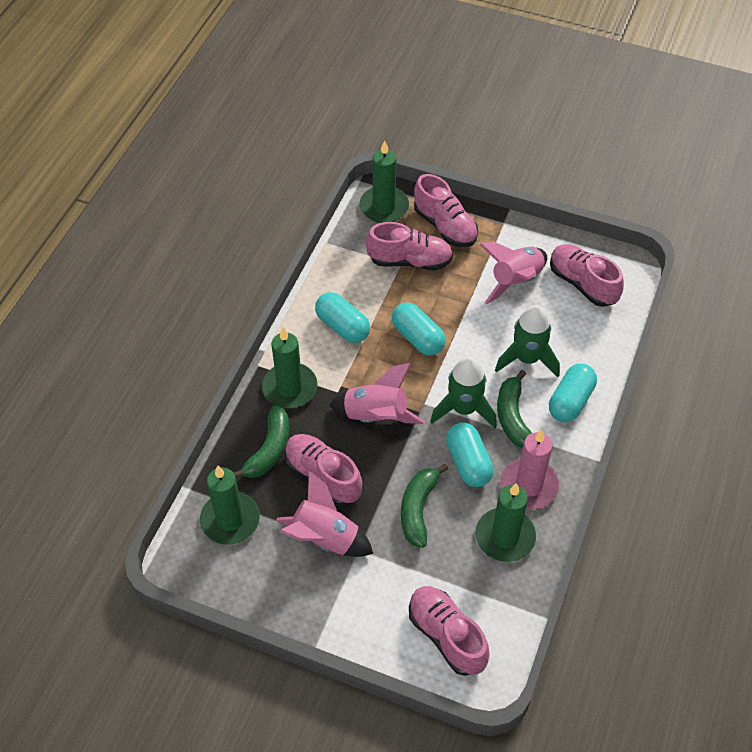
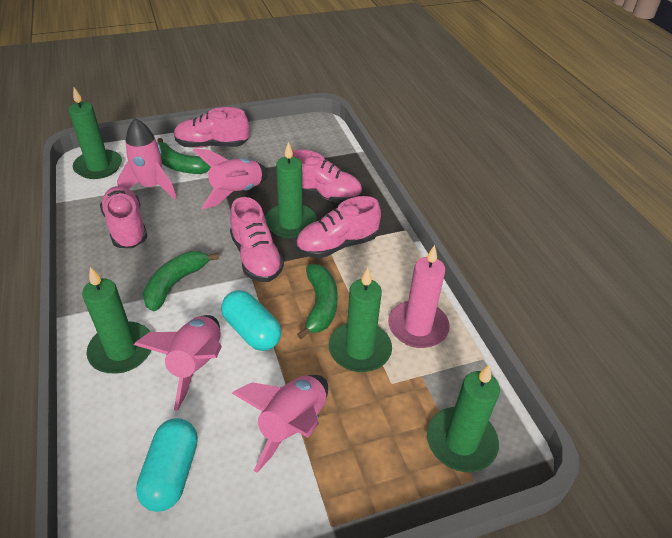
green candle: 4 -> 5
green rocket: 2 -> 0
pink rocket: 3 -> 4
turquoise capsule: 4 -> 2

